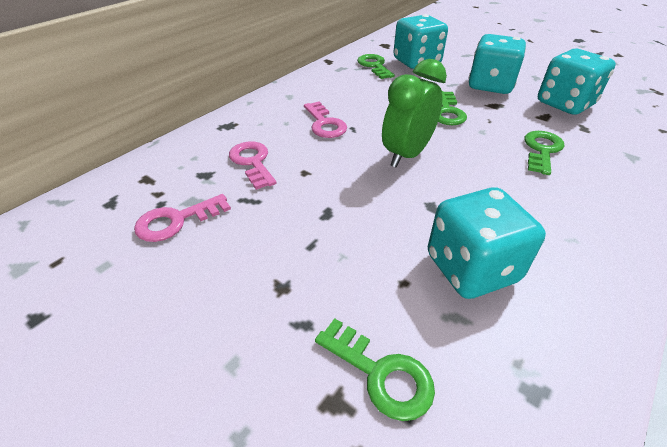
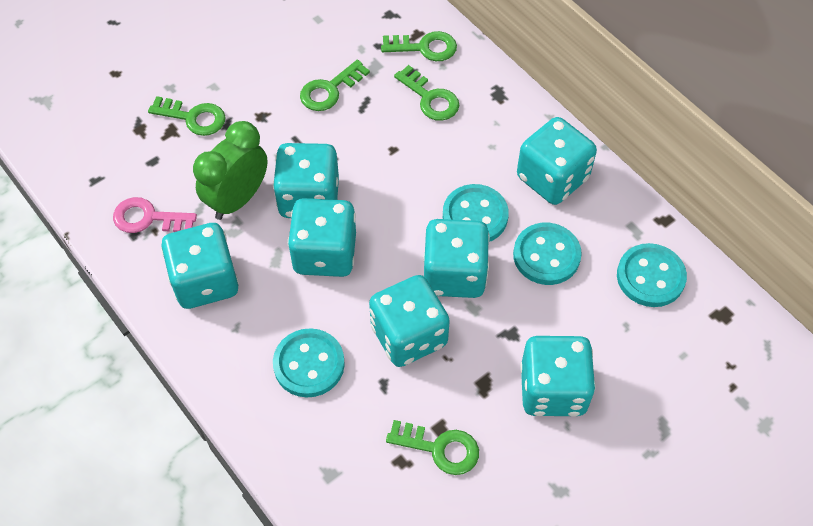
green key: 4 -> 5
pink key: 3 -> 1
turquoise button: 0 -> 4
turquoise dice: 4 -> 7

